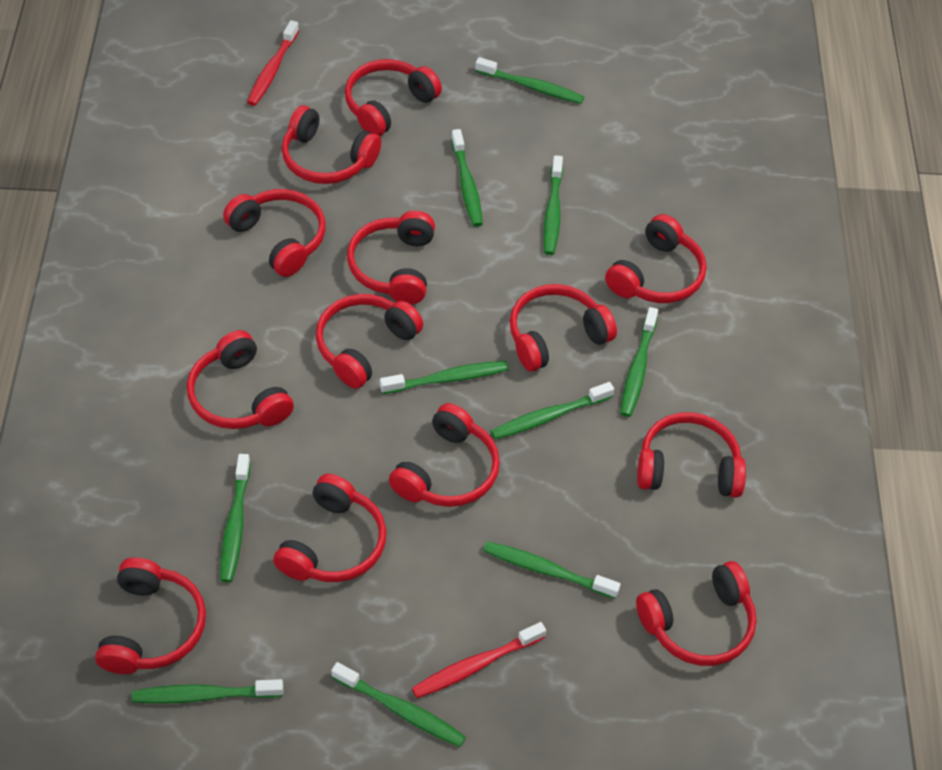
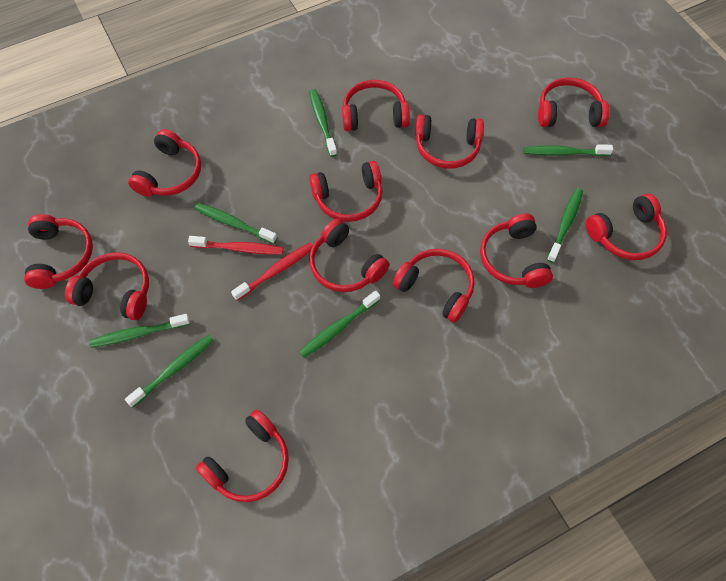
green toothbrush: 10 -> 7
red headphones: 13 -> 12

